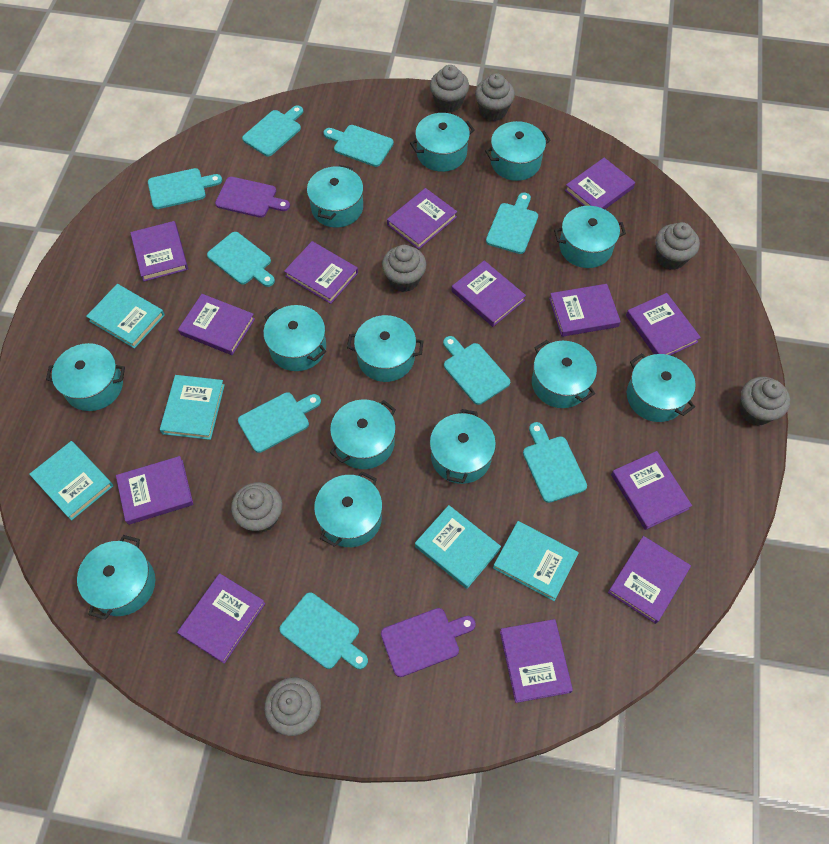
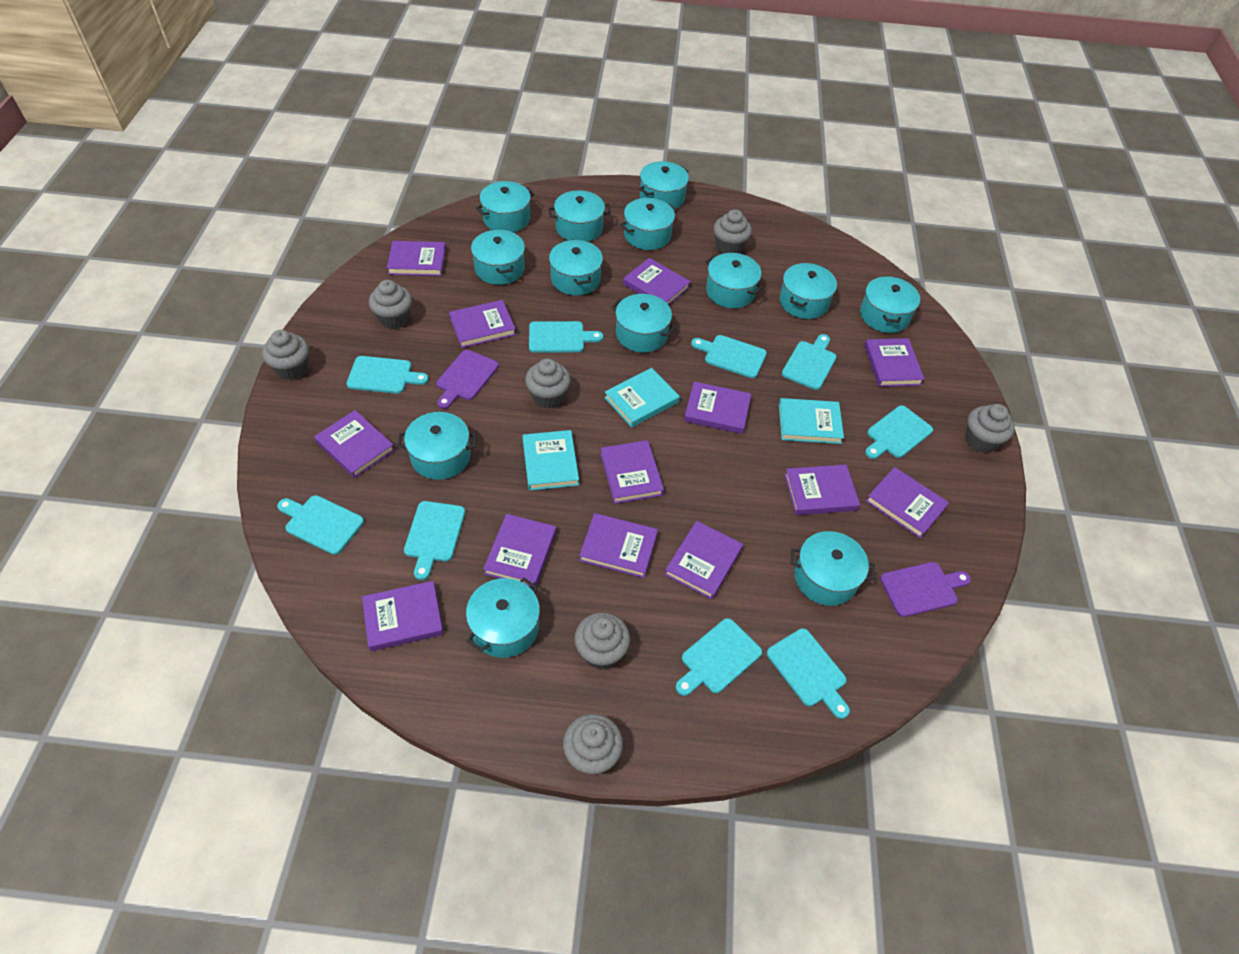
turquoise book: 5 -> 3

